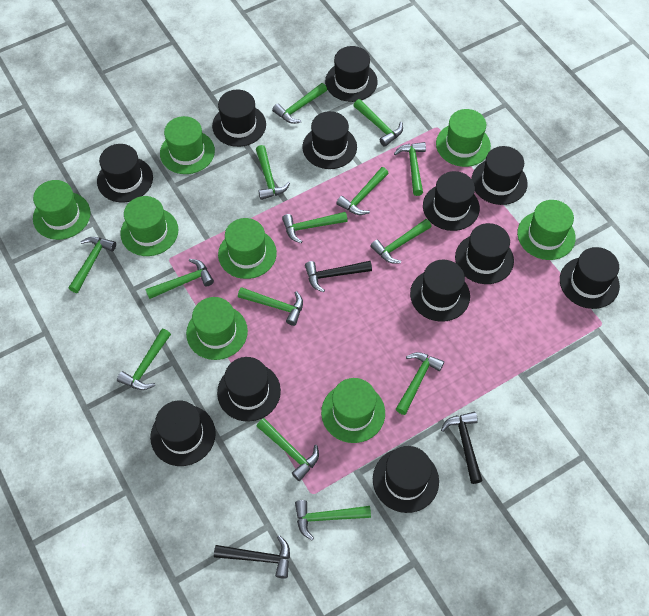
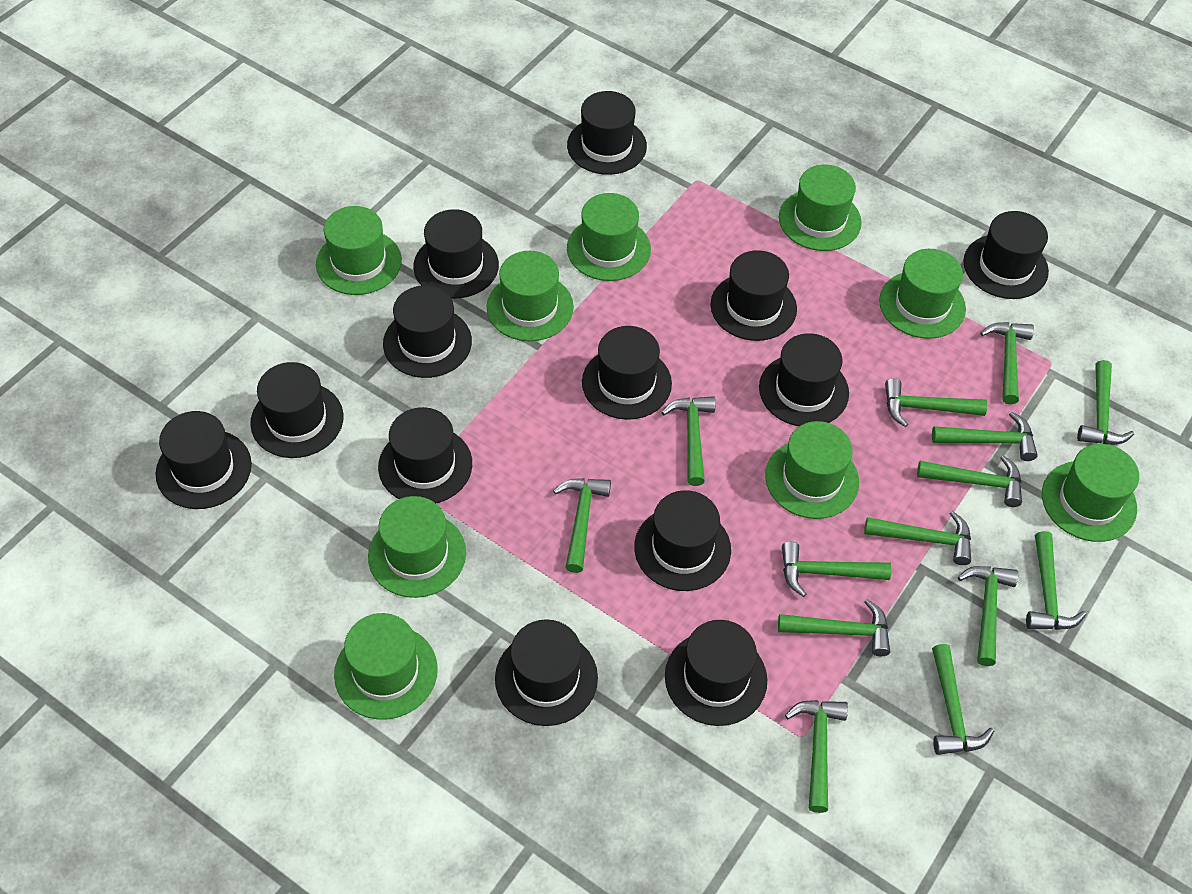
black hammer: 3 -> 0
black hat: 12 -> 13
green hat: 8 -> 9

